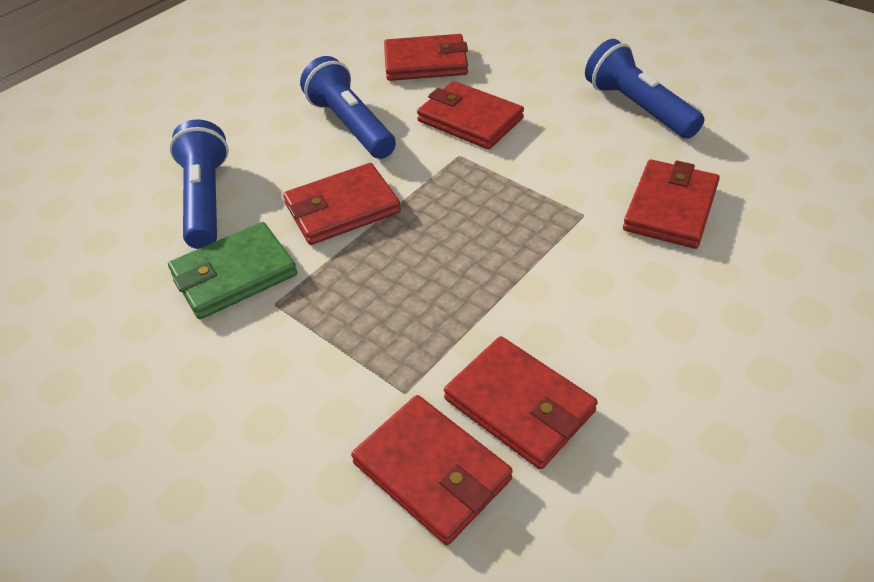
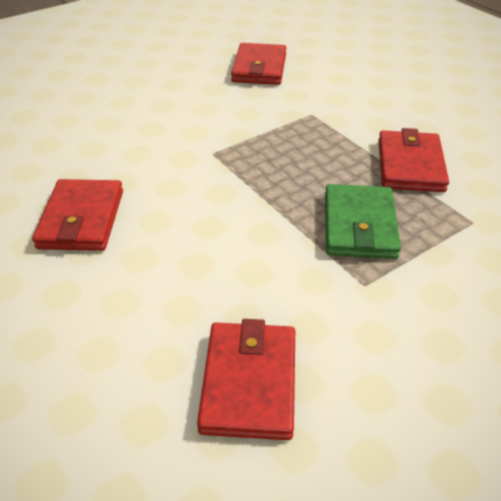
blue flashlight: 3 -> 0
red wallet: 6 -> 4

